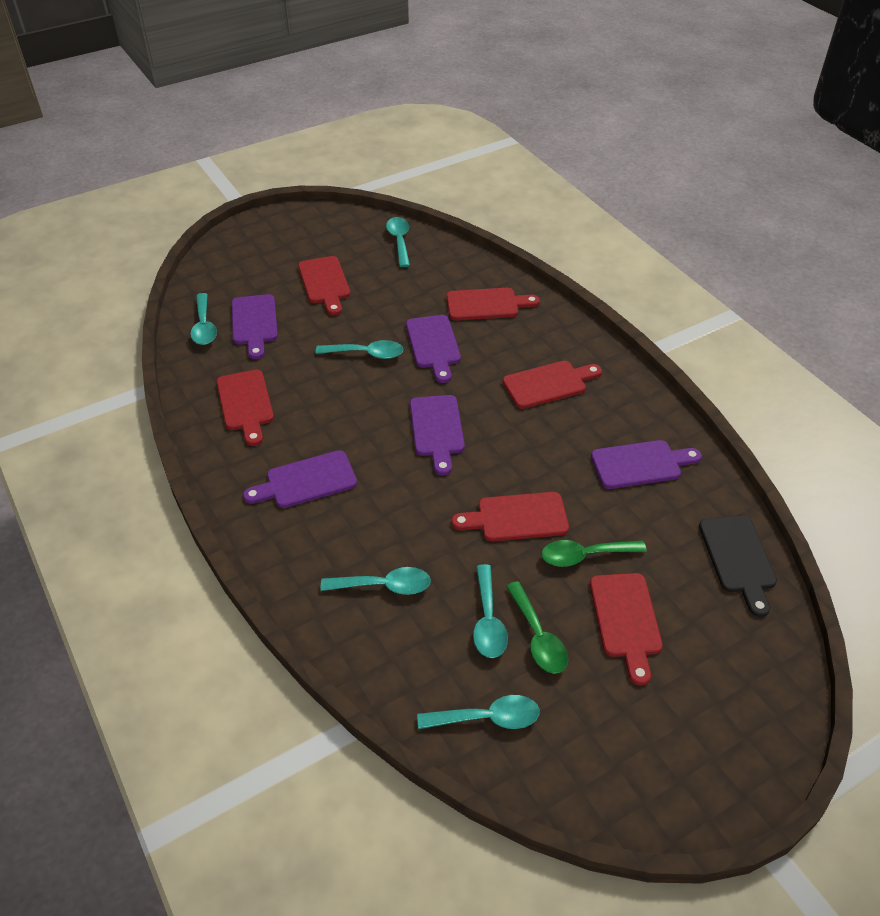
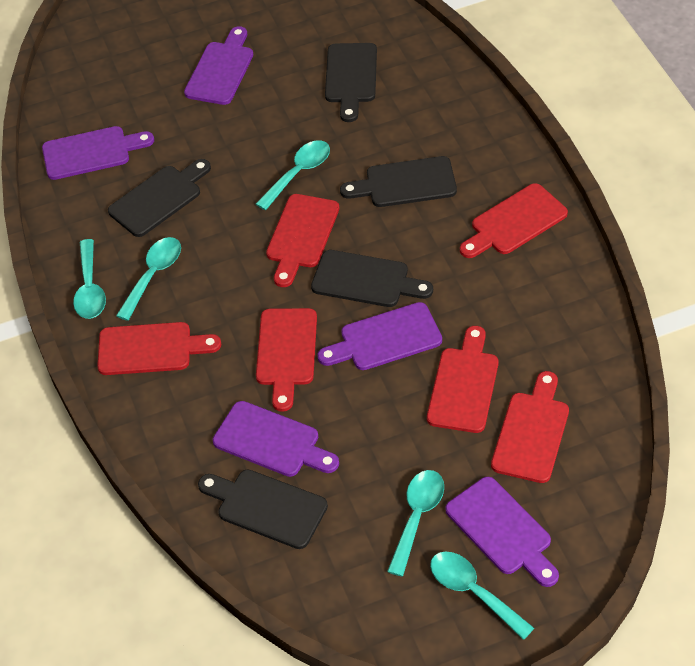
black cutting board: 1 -> 5
green spoon: 2 -> 0
turquoise spoon: 6 -> 5

